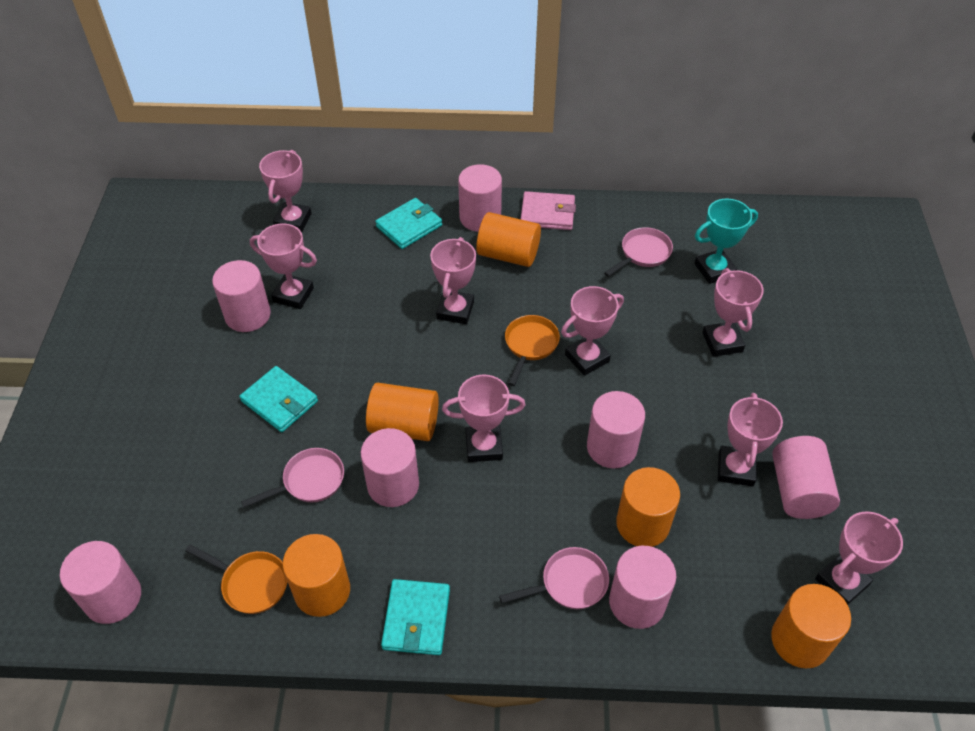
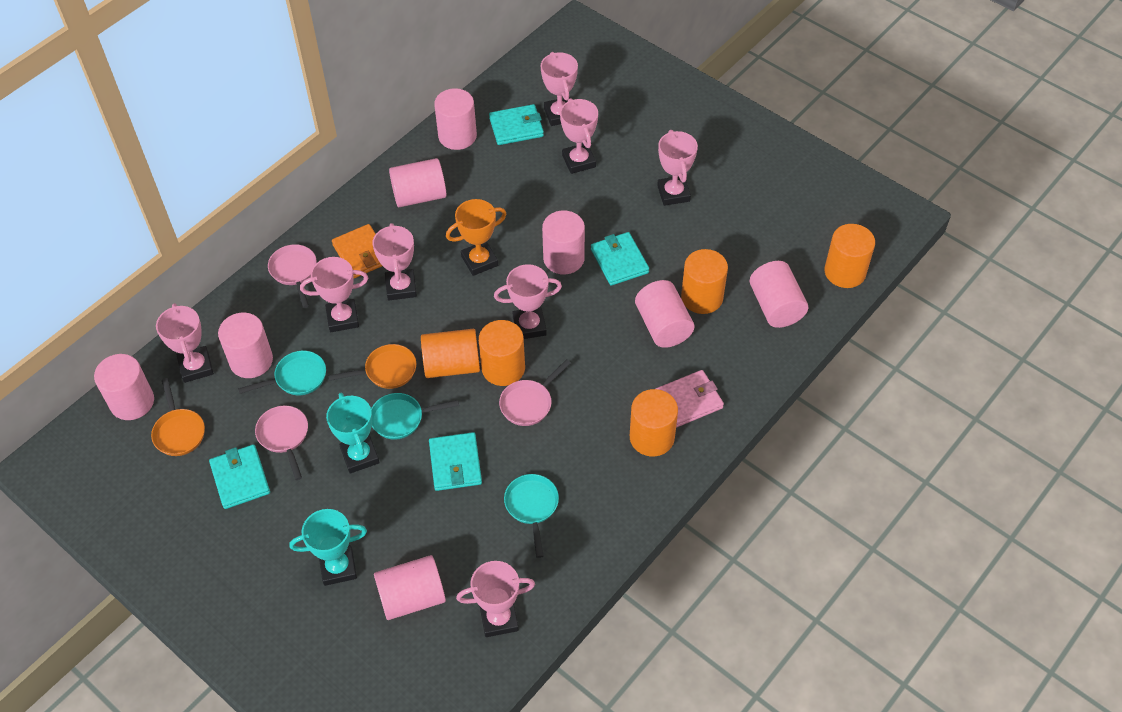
orange trophy: 0 -> 1
orange wallet: 0 -> 1
pink cylinder: 7 -> 8
turquoise pan: 0 -> 3
turquoise trophy: 1 -> 2
turquoise wallet: 3 -> 4

